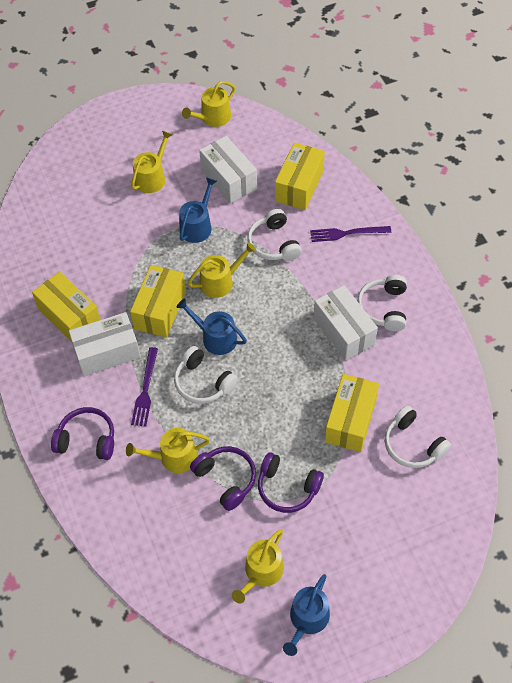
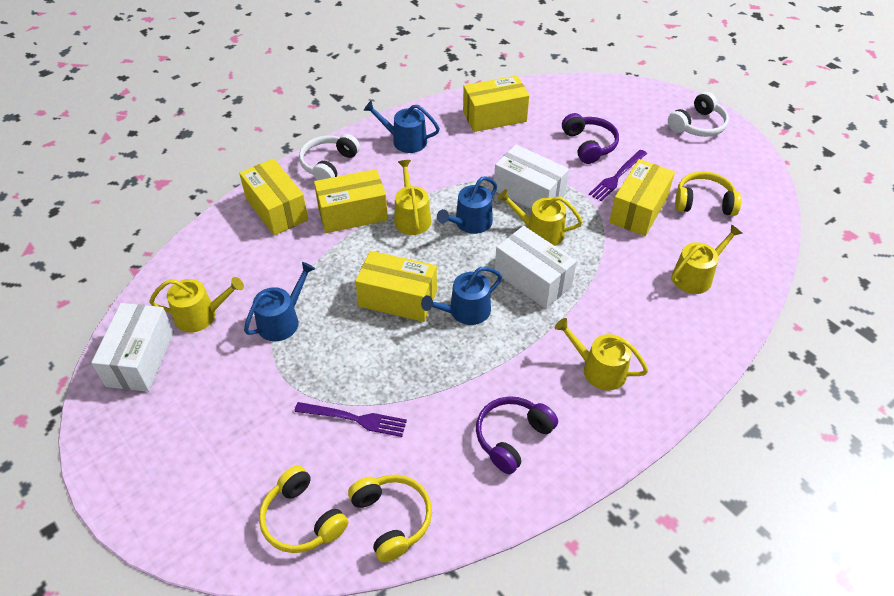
blue watering can: 3 -> 4
purple headphones: 3 -> 2
white headphones: 4 -> 2
yellow box: 4 -> 5
yellow headphones: 0 -> 3

